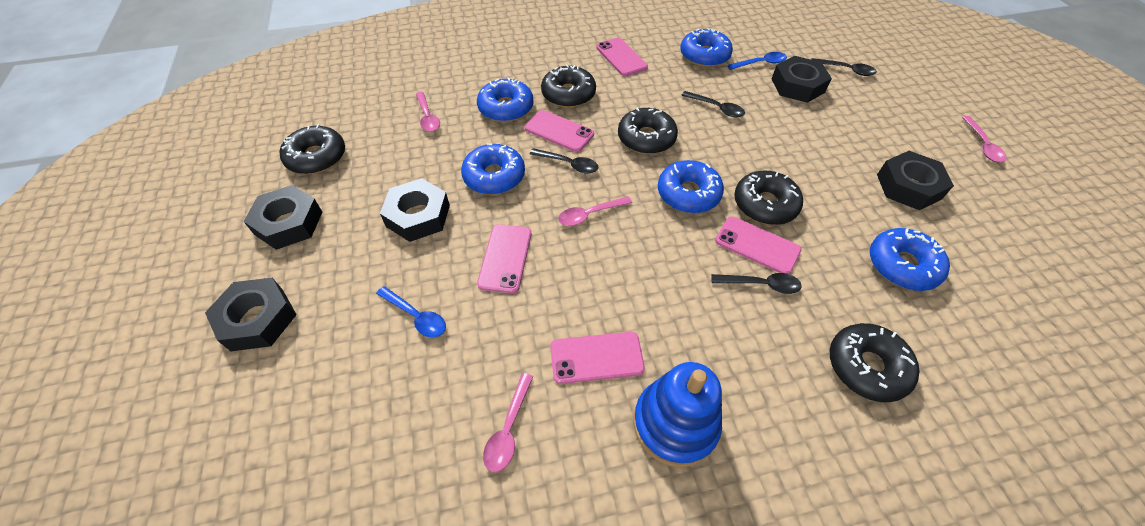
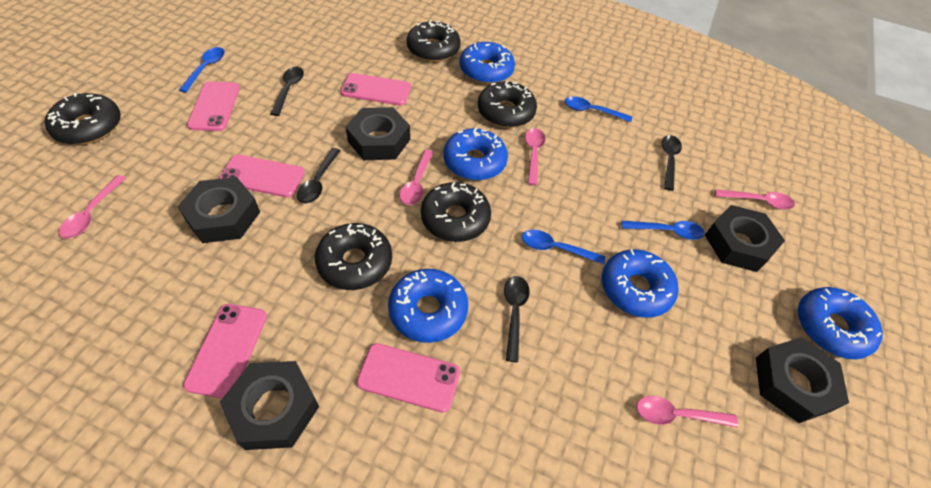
blue spoon: 2 -> 4
blue stacking toy: 1 -> 0
pink spoon: 4 -> 5

